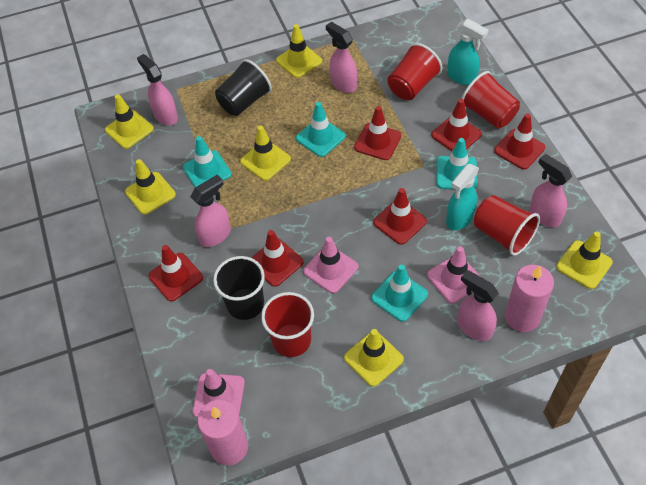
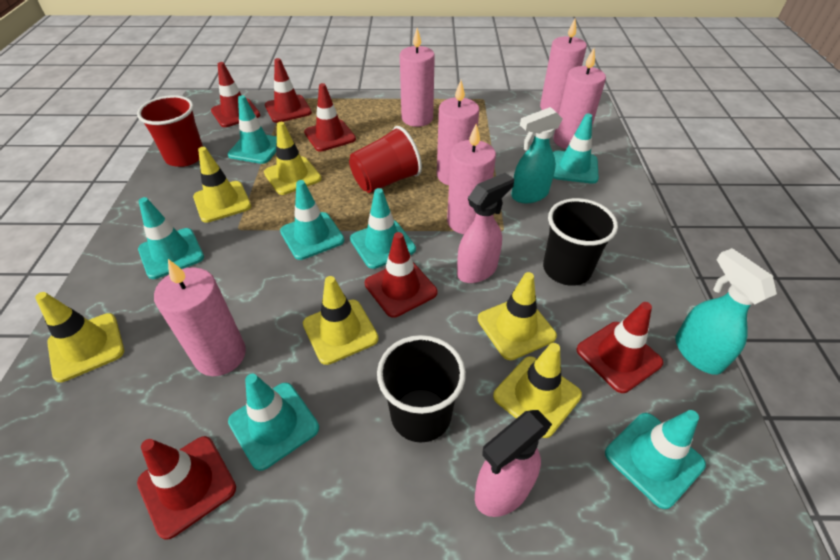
pink candle: 2 -> 6
pink spray bottle: 5 -> 2
pink traffic cone: 3 -> 0
red cup: 4 -> 2
turquoise traffic cone: 4 -> 7

